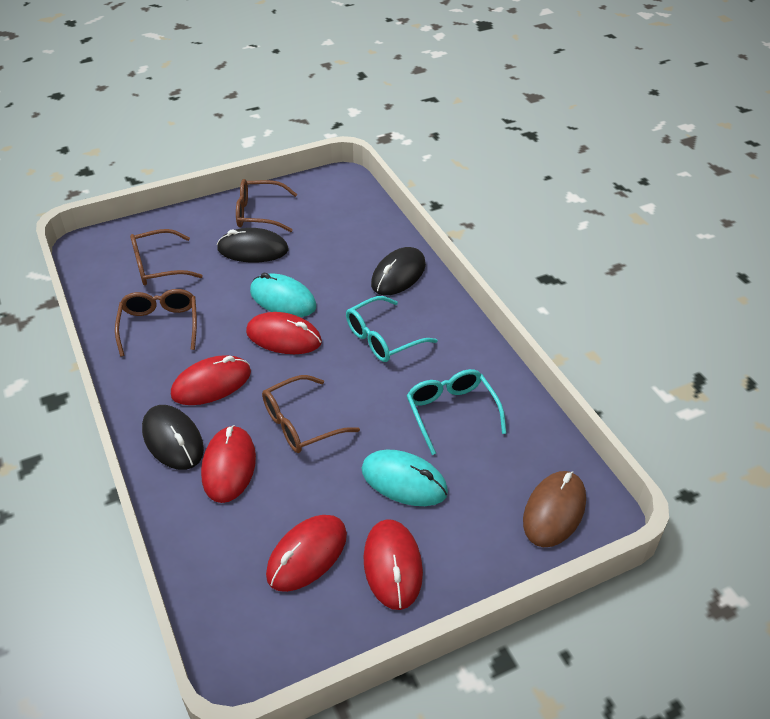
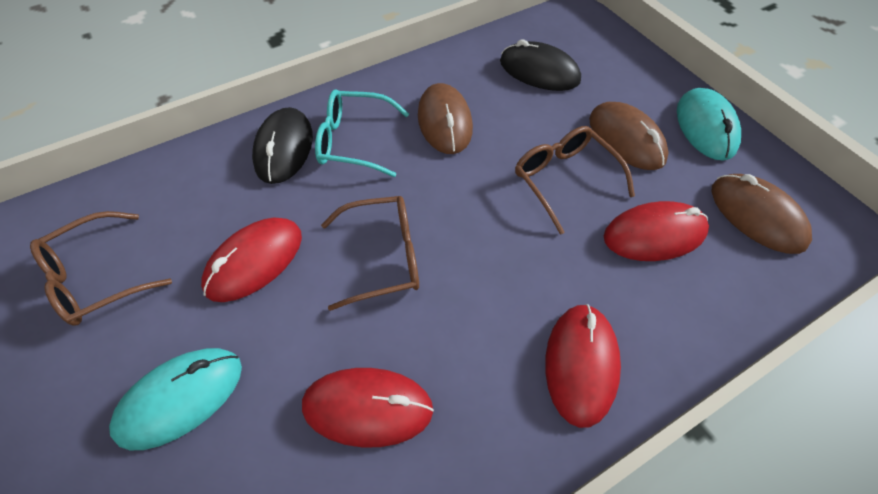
black mouse: 3 -> 2
brown glasses: 4 -> 3
brown mouse: 1 -> 3
red mouse: 5 -> 4
turquoise glasses: 2 -> 1

